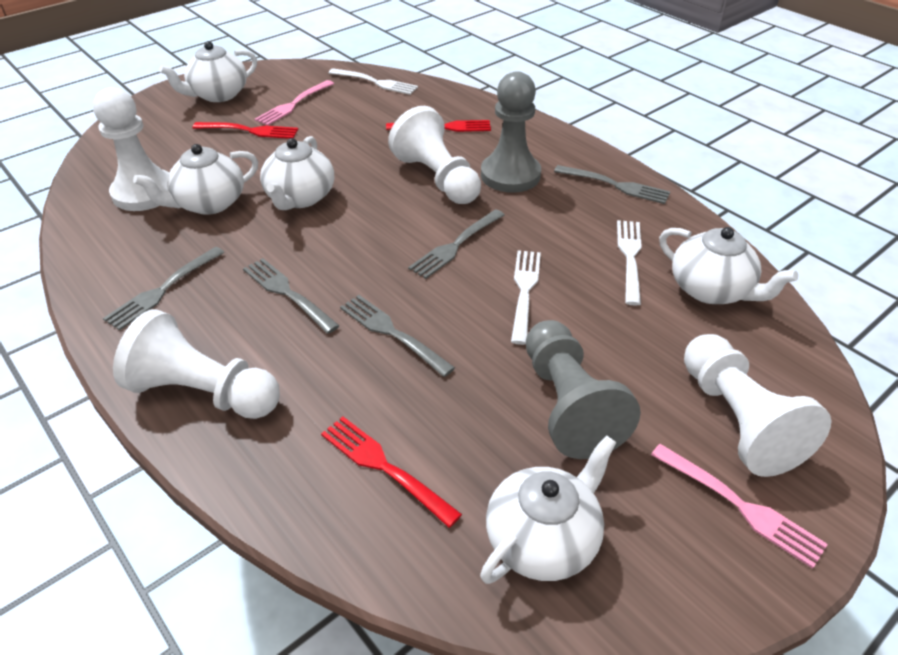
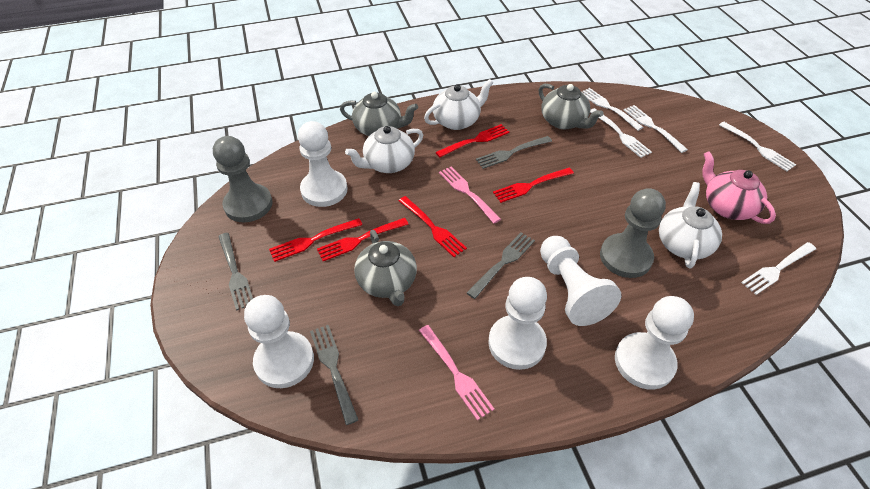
grey fork: 5 -> 4
grey teapot: 0 -> 3
pink teapot: 0 -> 1
red fork: 3 -> 5
white fork: 3 -> 5
white pawn: 4 -> 5
white teapot: 5 -> 3

